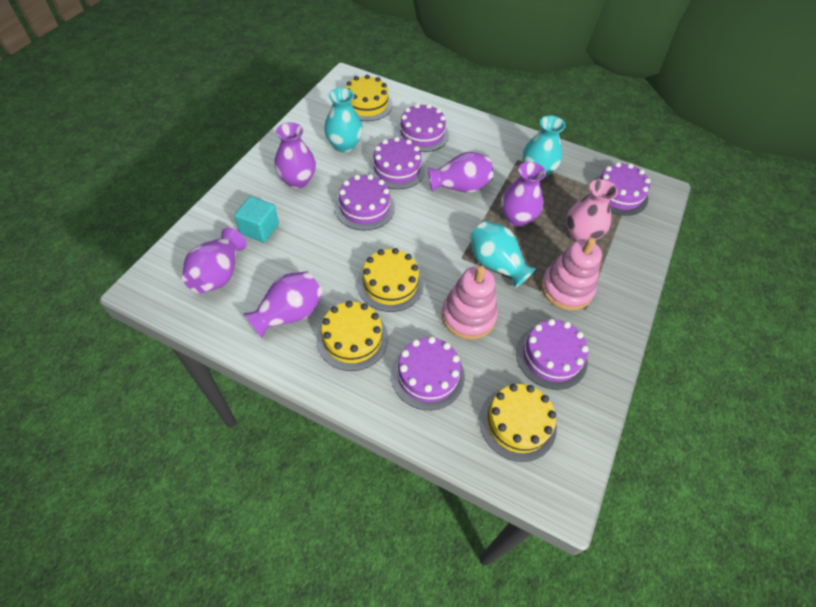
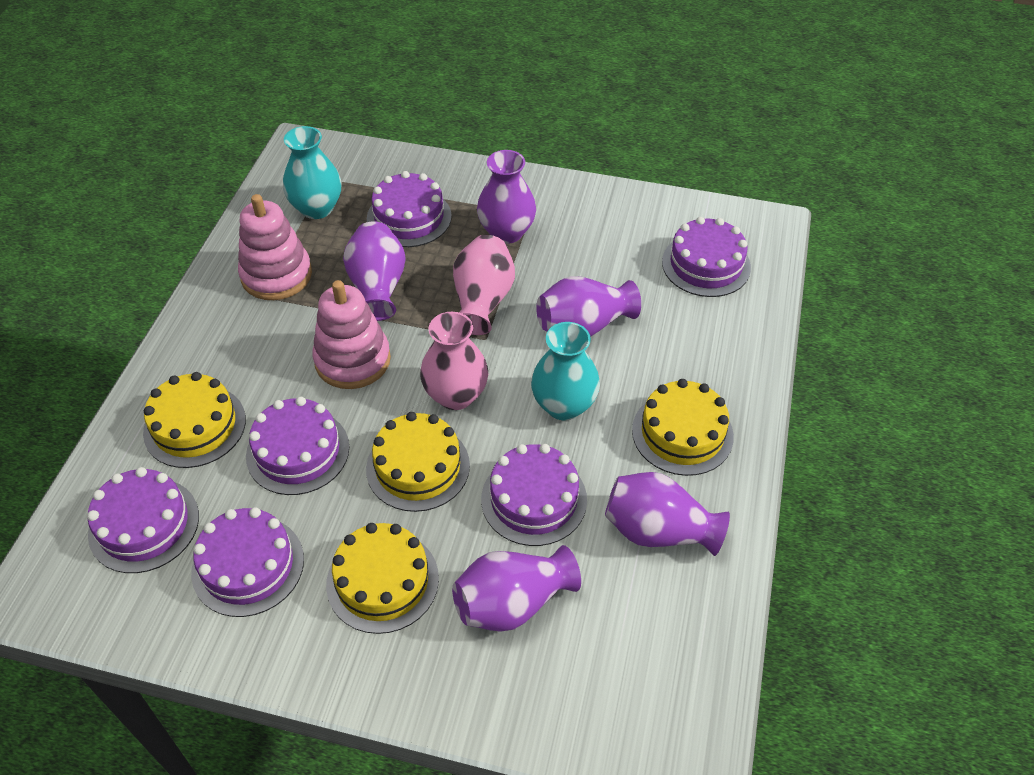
pink vase: 1 -> 2
turquoise cube: 1 -> 0
turquoise vase: 3 -> 2

